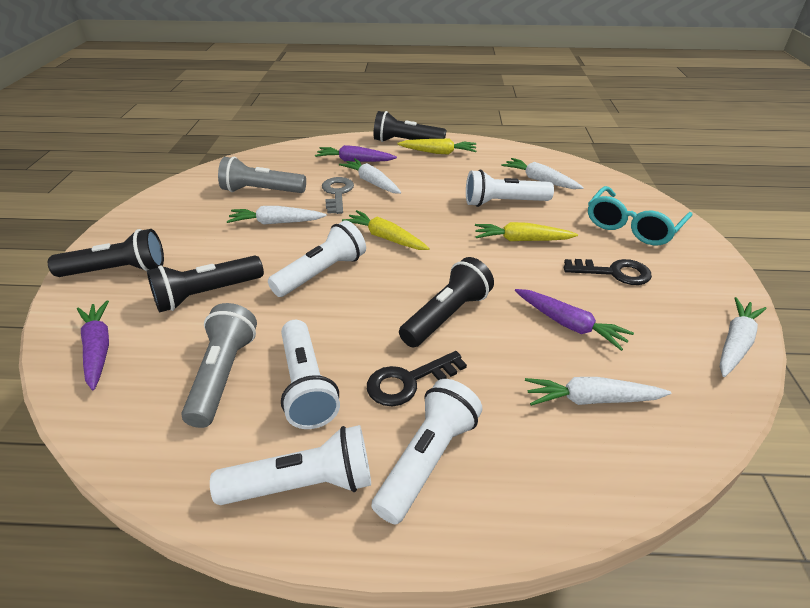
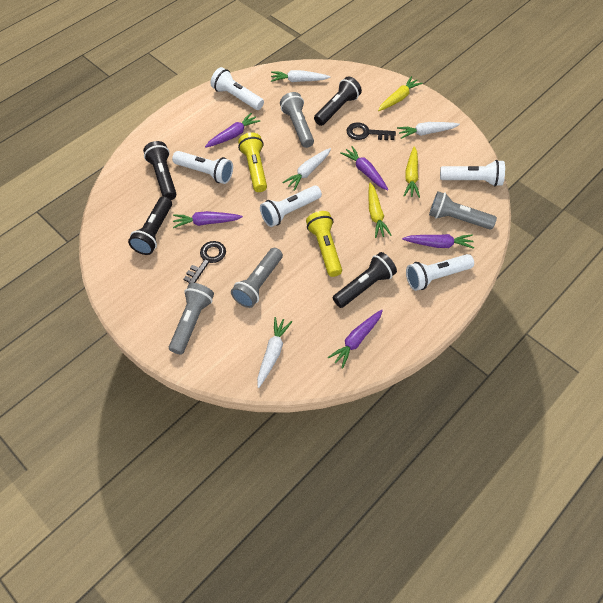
grey flashlight: 2 -> 4
grey key: 1 -> 0
purple carrot: 3 -> 5
turquoise glasses: 1 -> 0
white carrot: 5 -> 4
yellow flashlight: 0 -> 2

